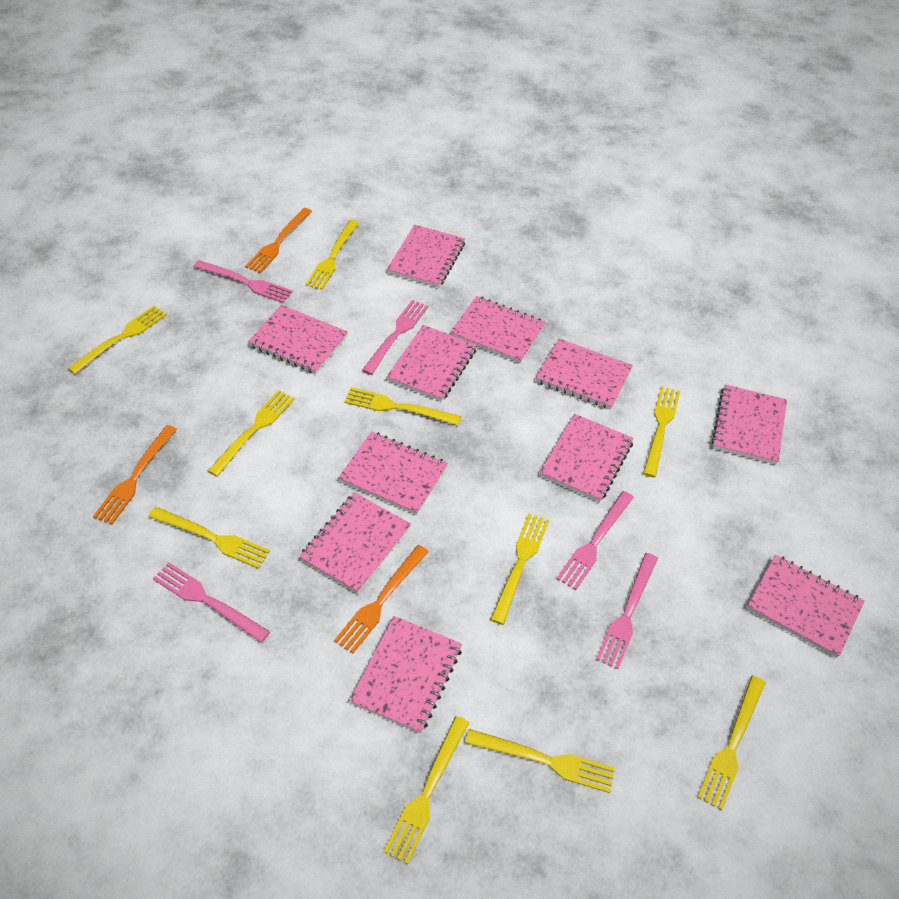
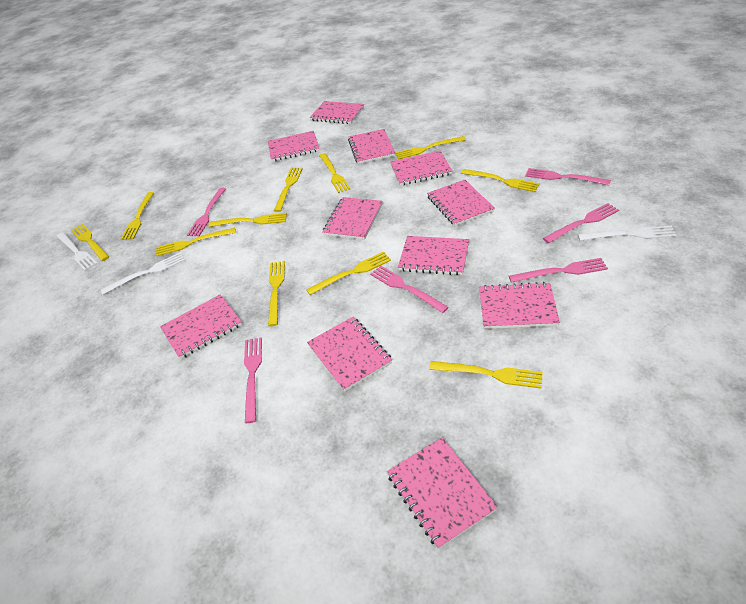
orange fork: 3 -> 0
pink fork: 5 -> 6
white fork: 0 -> 3
yellow fork: 10 -> 11

